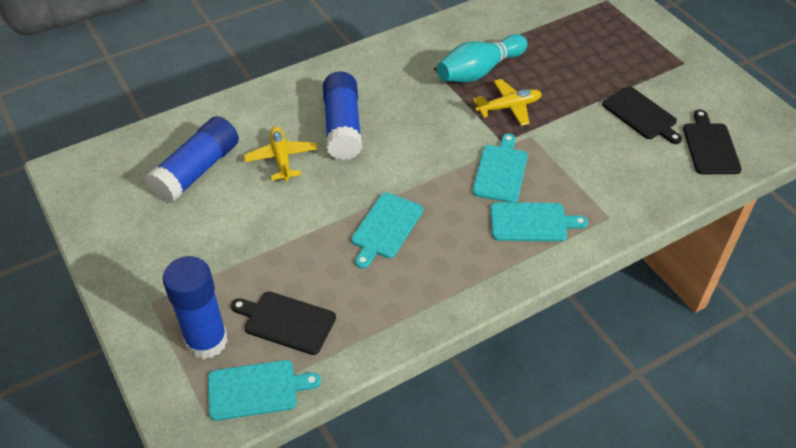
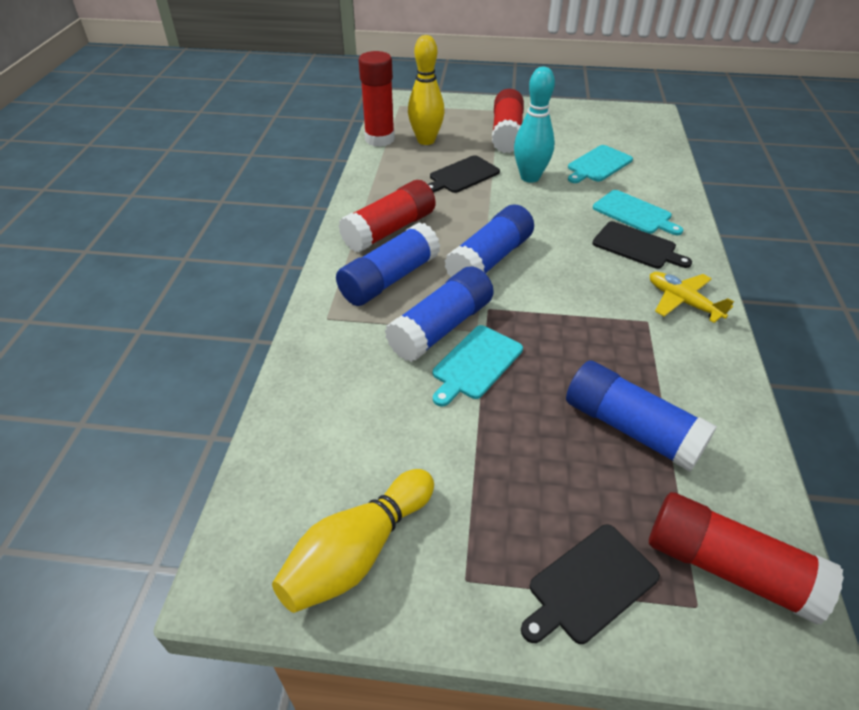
blue glue stick: 3 -> 4
red glue stick: 0 -> 4
turquoise cutting board: 4 -> 3
yellow bowling pin: 0 -> 2
yellow plane: 2 -> 1

